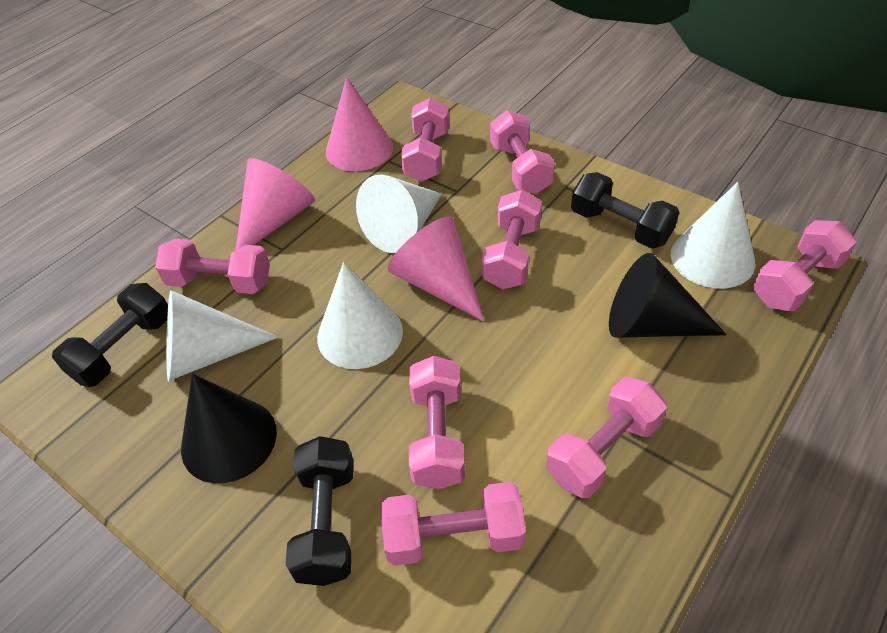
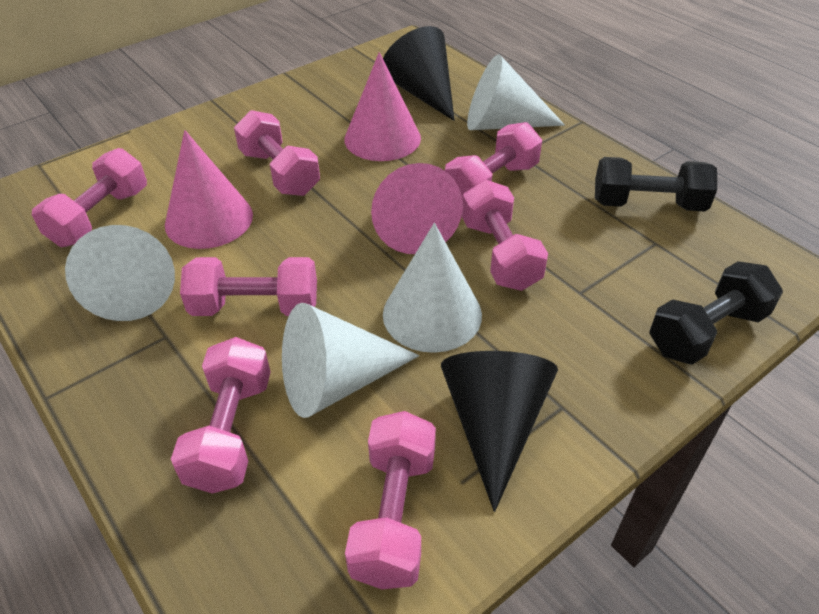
black dumbbell: 3 -> 2
pink dumbbell: 8 -> 7

